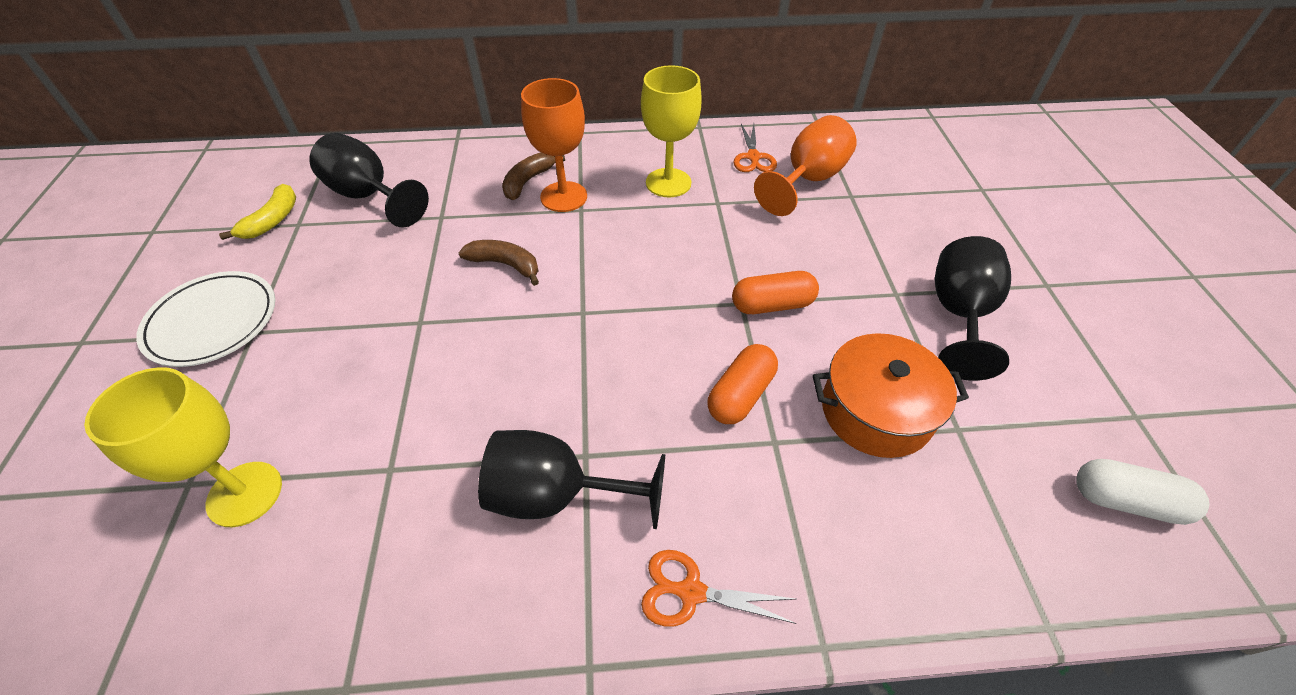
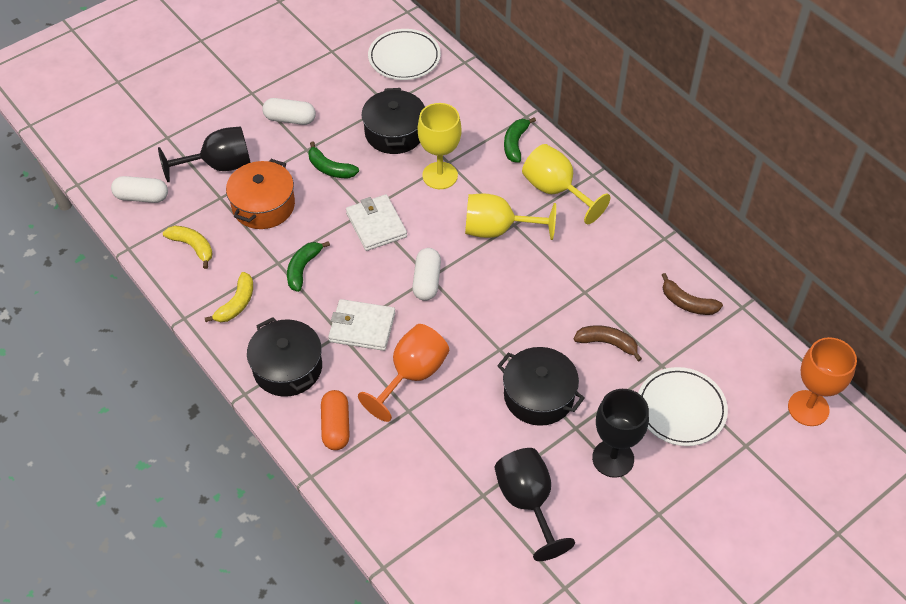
black pot: 0 -> 3
green banana: 0 -> 3
orange capsule: 2 -> 1
orange scissors: 2 -> 0
white capsule: 1 -> 3
white plate: 1 -> 2
white wallet: 0 -> 2
yellow banana: 1 -> 2
yellow goblet: 2 -> 3

